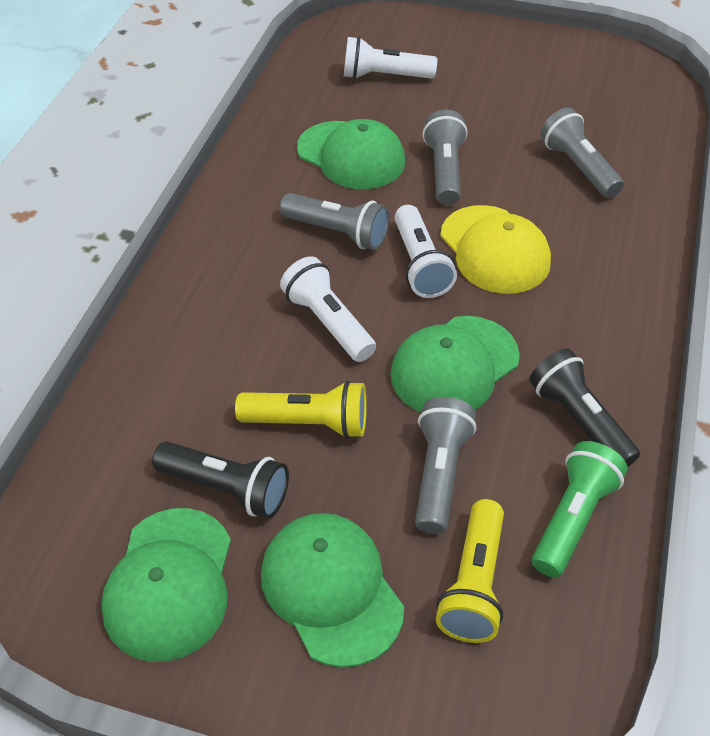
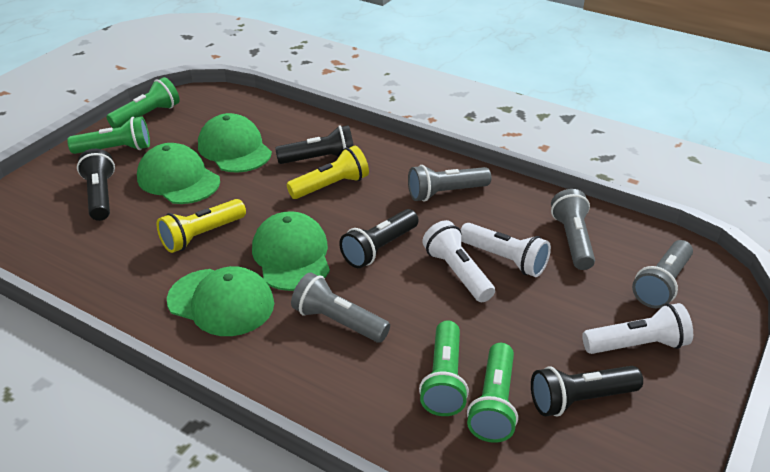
black flashlight: 2 -> 4
green flashlight: 1 -> 4
yellow cap: 1 -> 0

